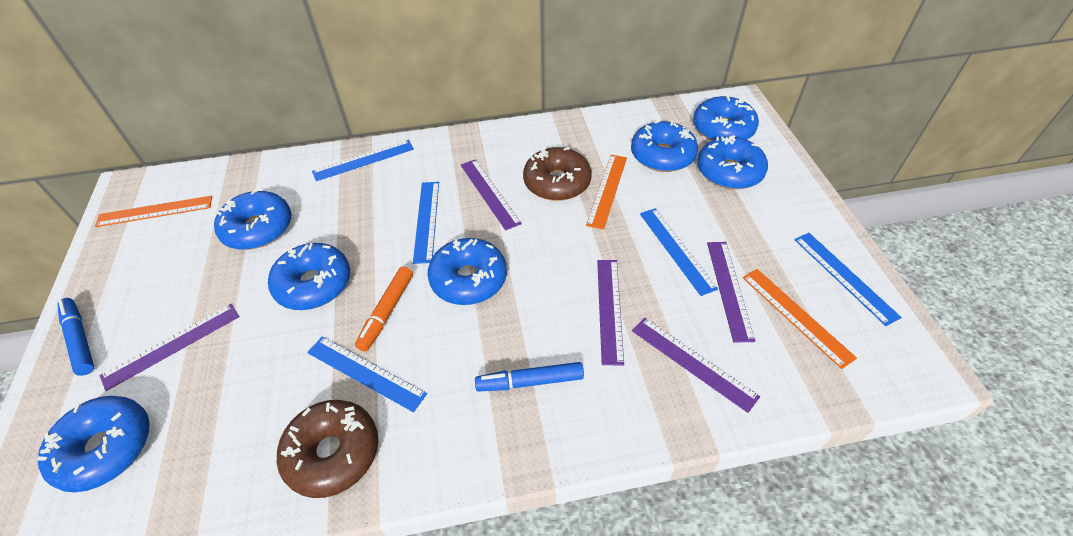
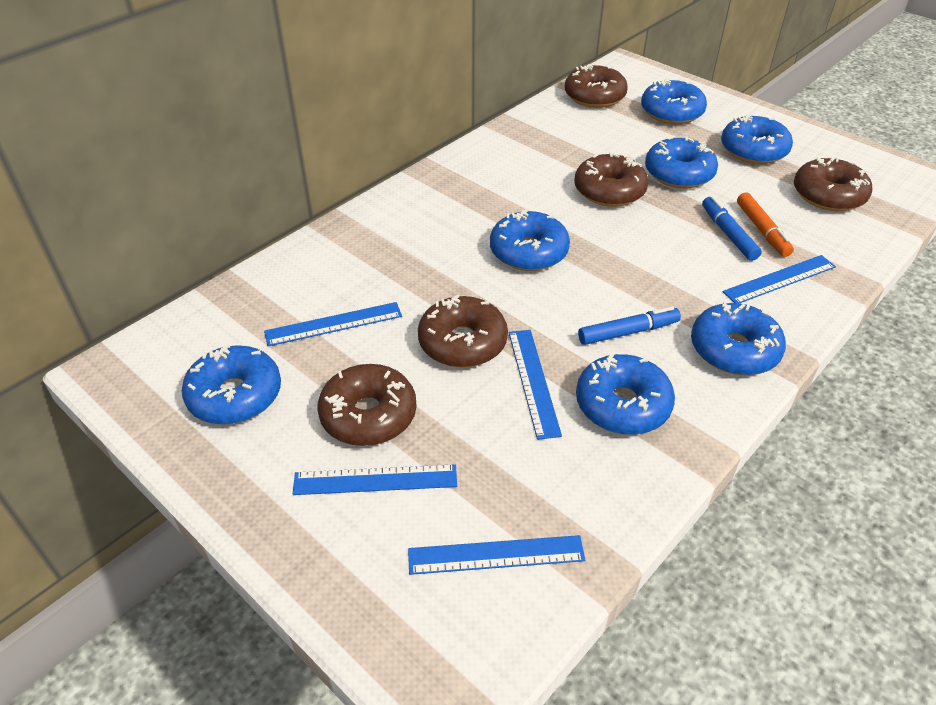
brown donut: 2 -> 5
orange ruler: 3 -> 0
purple ruler: 5 -> 0

